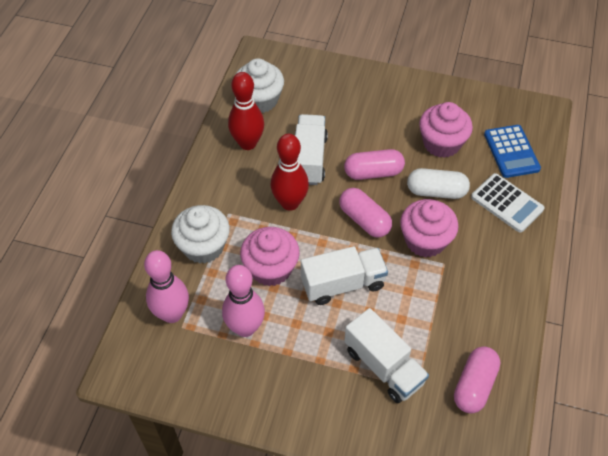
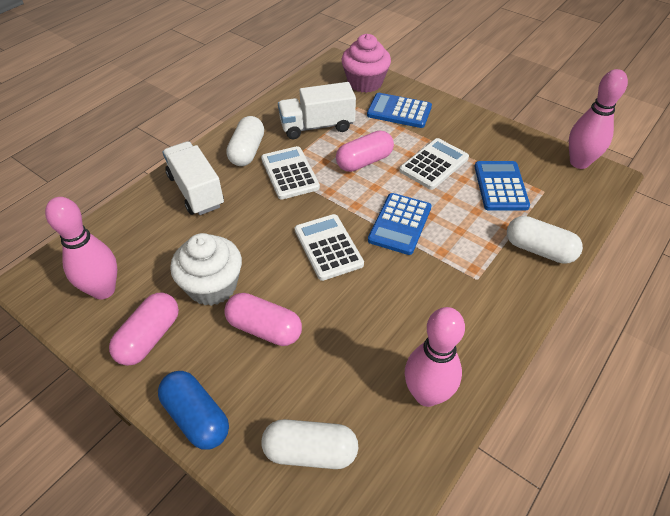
blue calculator: 1 -> 3
blue capsule: 0 -> 1
pink bowling pin: 2 -> 3
pink cupcake: 3 -> 1
red bowling pin: 2 -> 0
white calculator: 1 -> 3
white capsule: 1 -> 3
white cupcake: 2 -> 1
white truck: 3 -> 2

